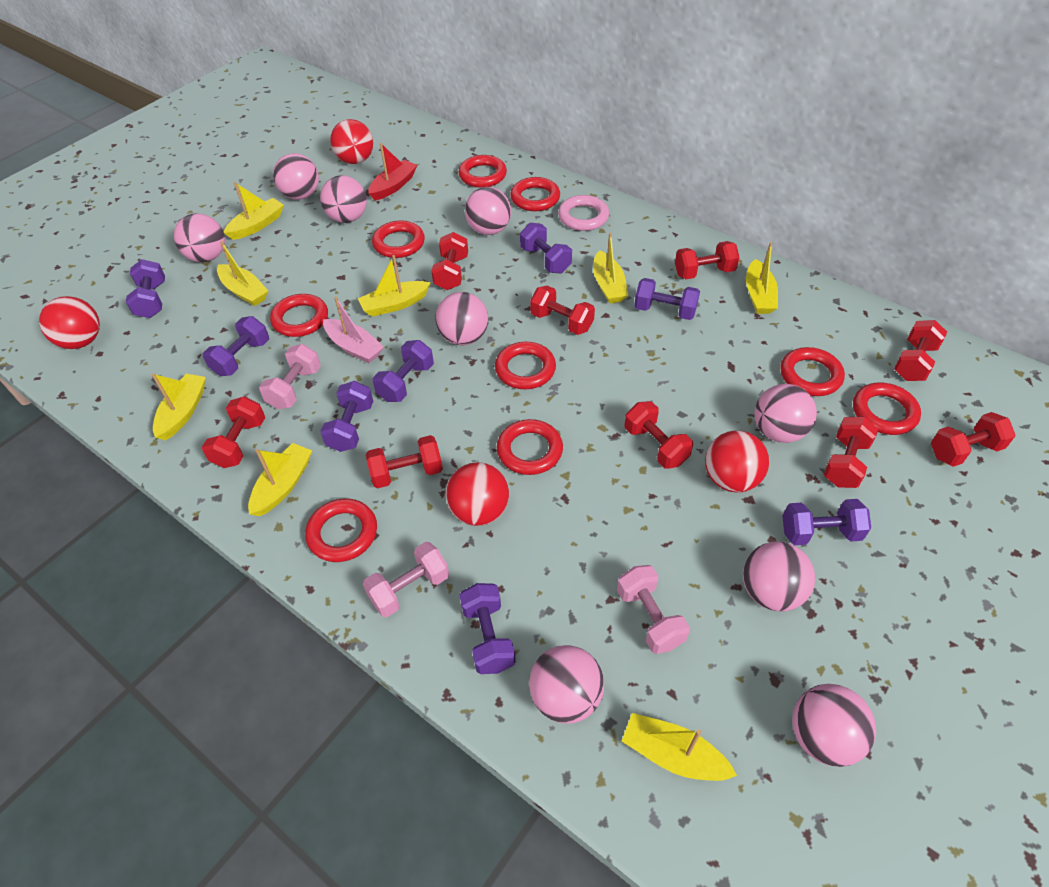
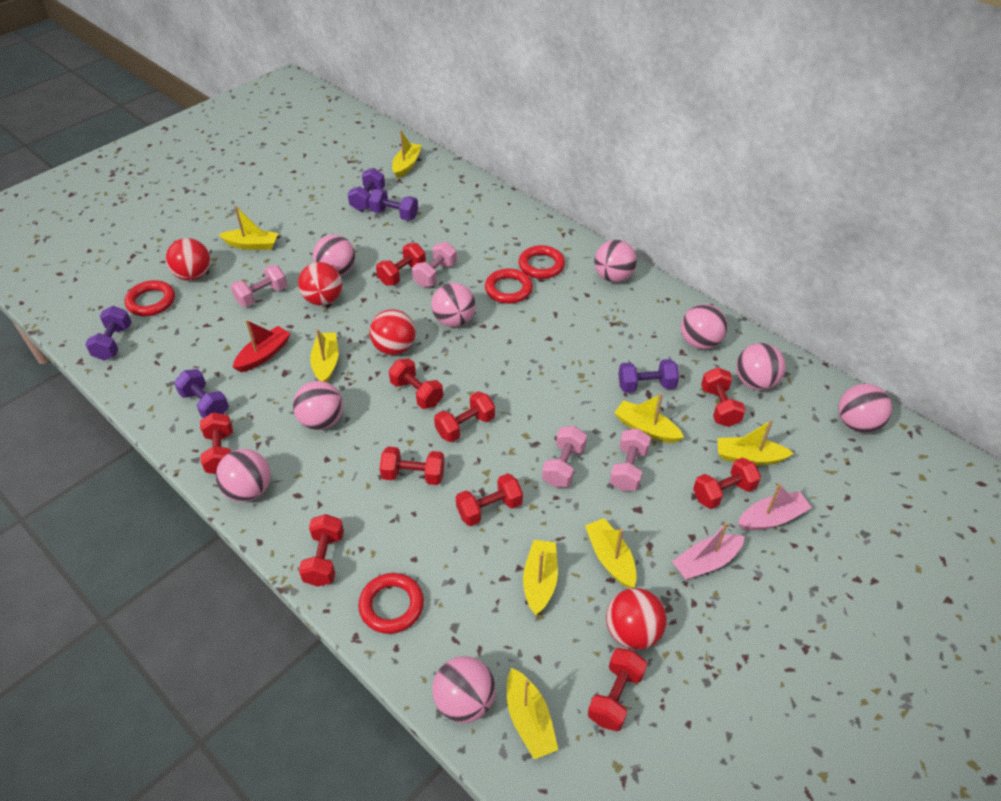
pink boat: 1 -> 2
pink dumbbell: 3 -> 4
pink ring: 1 -> 0
purple dumbbell: 8 -> 5
red dumbbell: 9 -> 10
red ring: 9 -> 4

